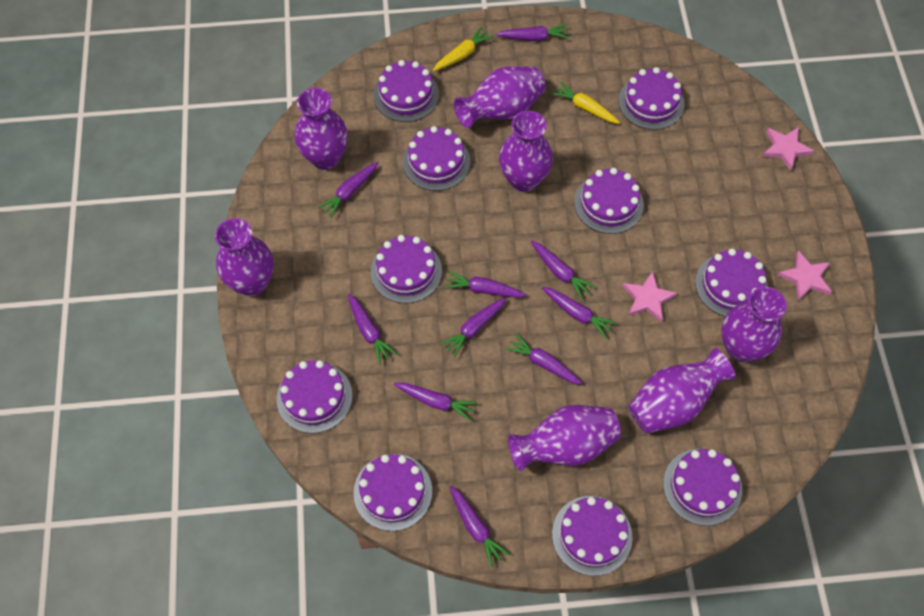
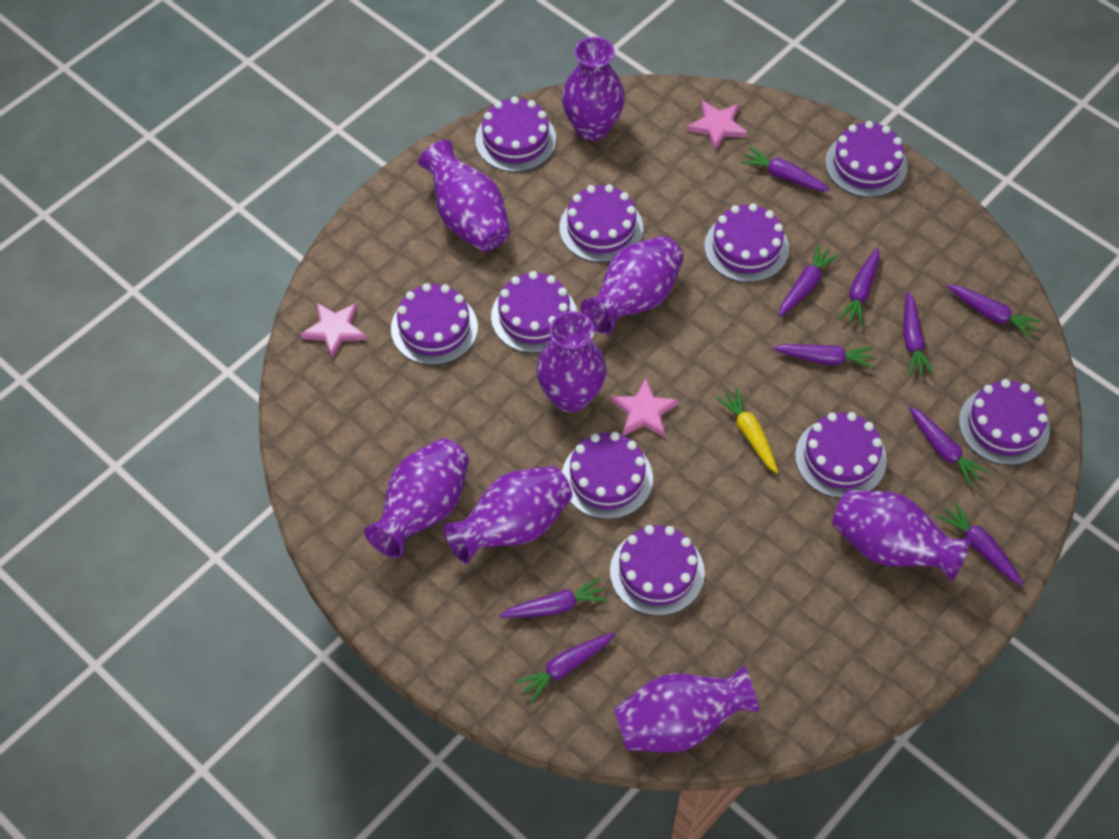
purple vase: 7 -> 8
yellow carrot: 2 -> 1

